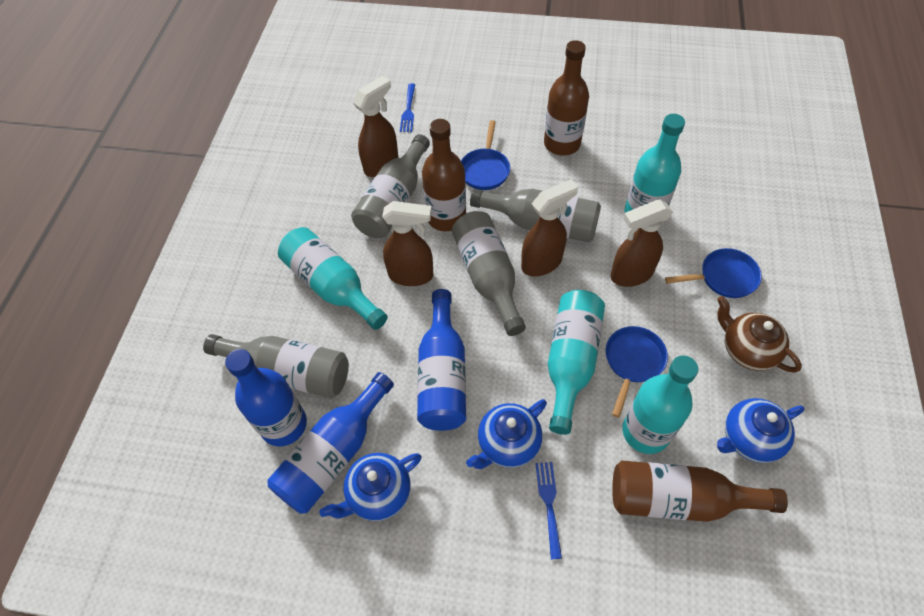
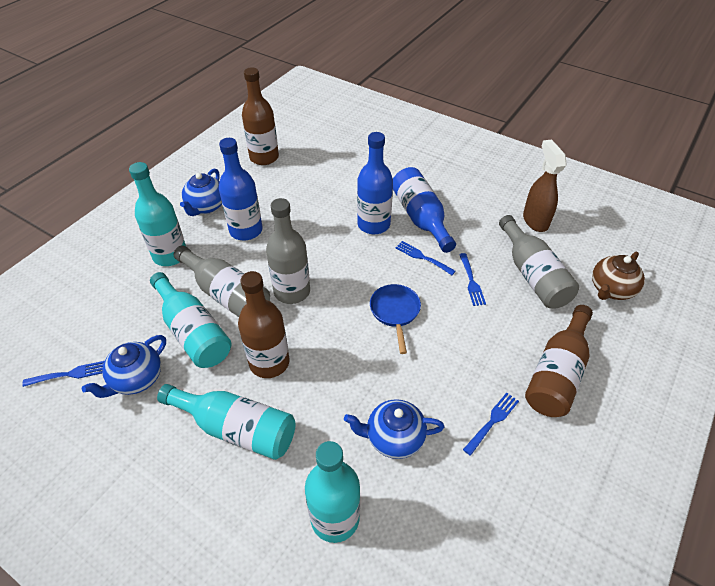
blue fork: 2 -> 4
blue pan: 3 -> 1
brown spray bottle: 4 -> 1
grey bottle: 4 -> 3

